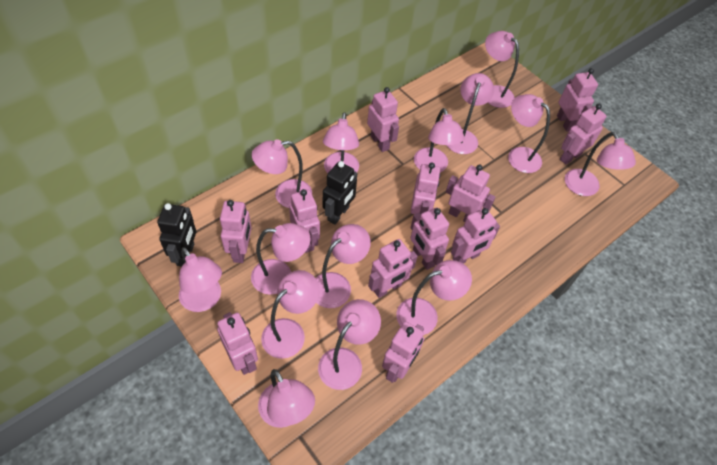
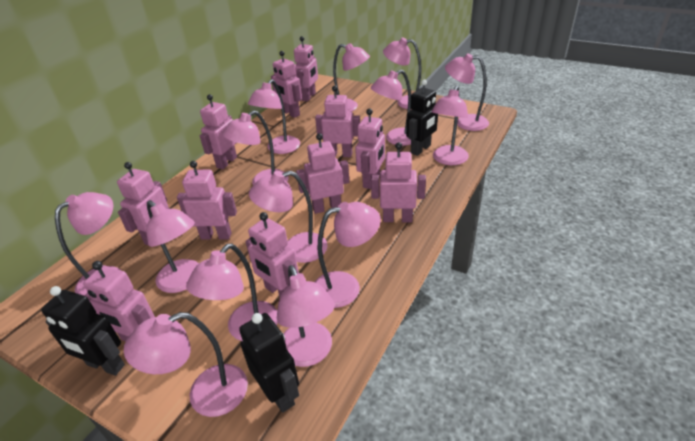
black robot: 2 -> 3
pink robot: 12 -> 11

